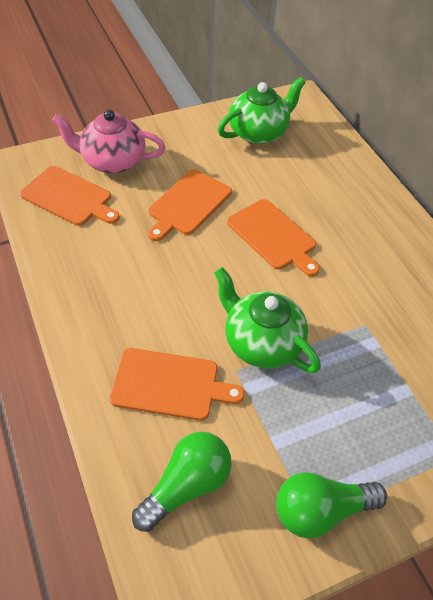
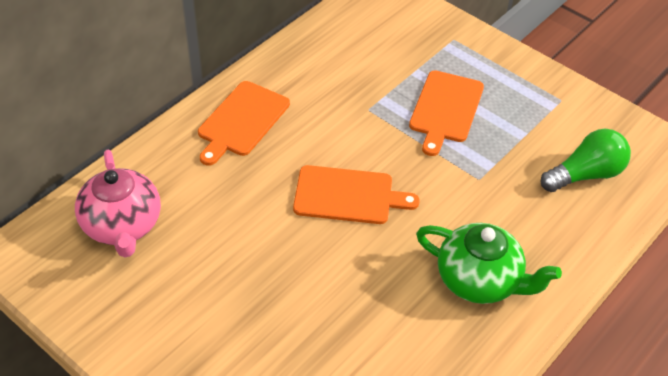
green light bulb: 2 -> 1
green teapot: 2 -> 1
orange cutting board: 4 -> 3

